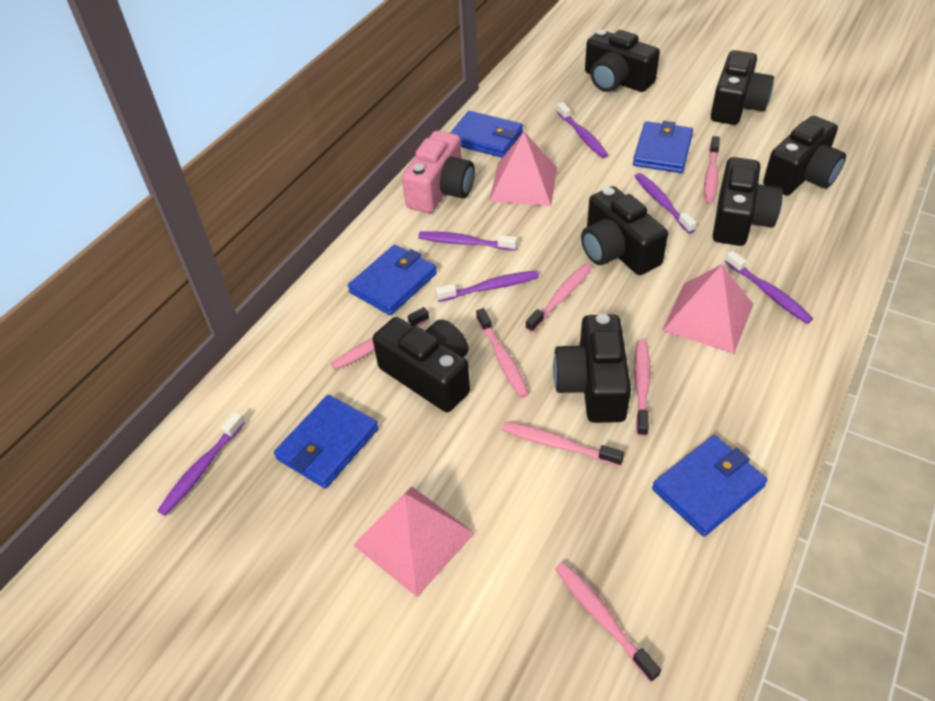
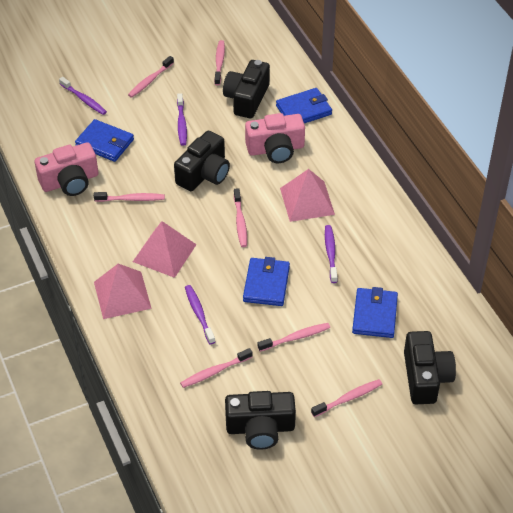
black camera: 7 -> 4
blue wallet: 5 -> 4
pink camera: 1 -> 2
purple toothbrush: 6 -> 4

